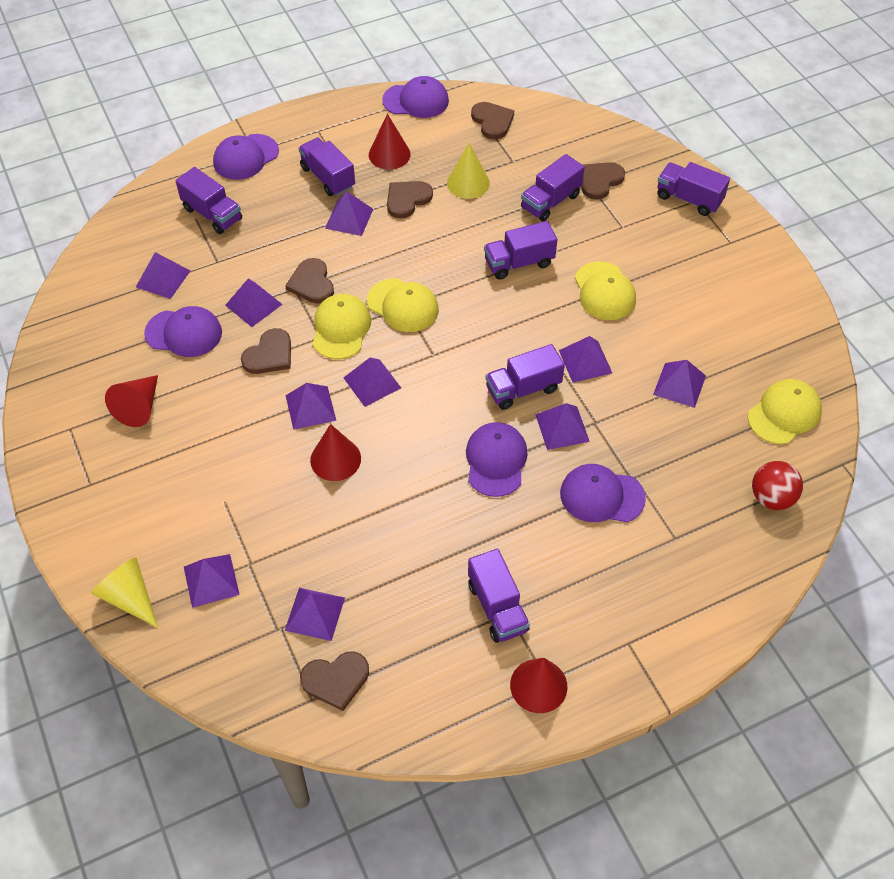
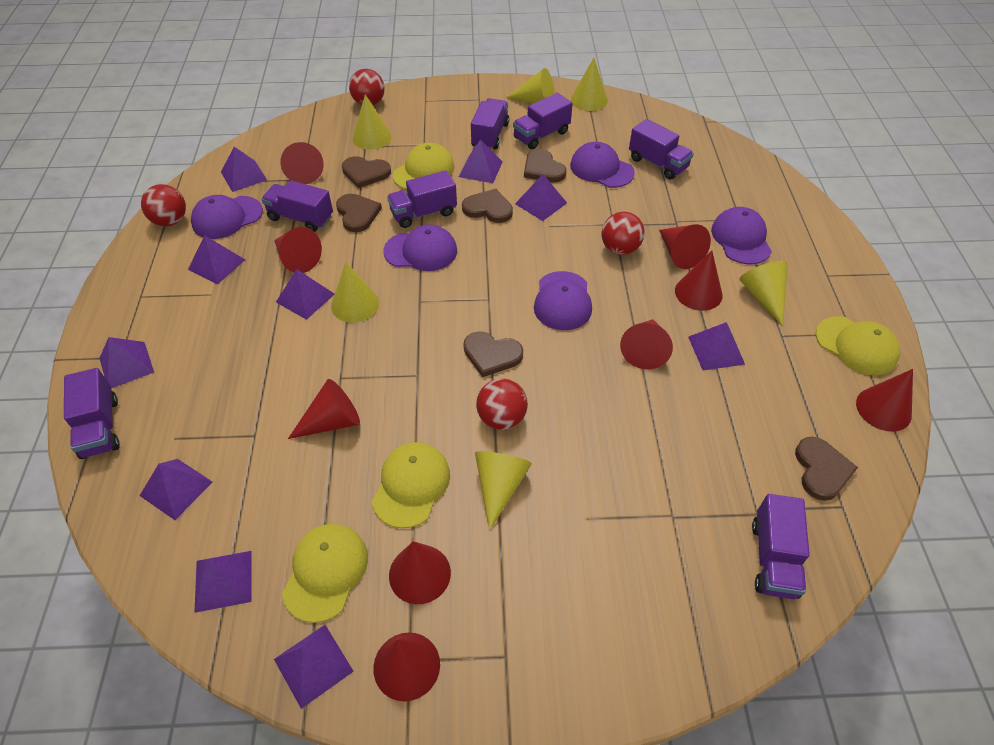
red ball: 1 -> 4
red cone: 4 -> 9
yellow cone: 2 -> 6

